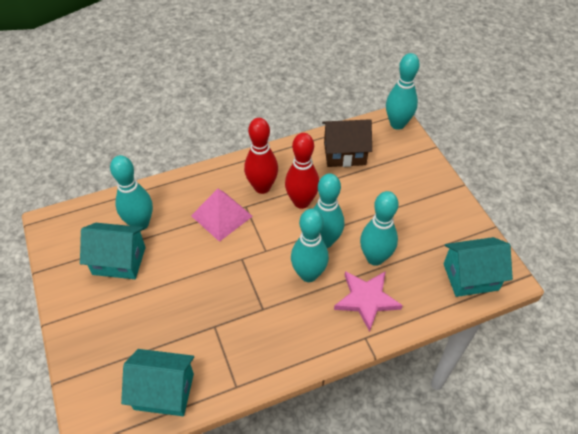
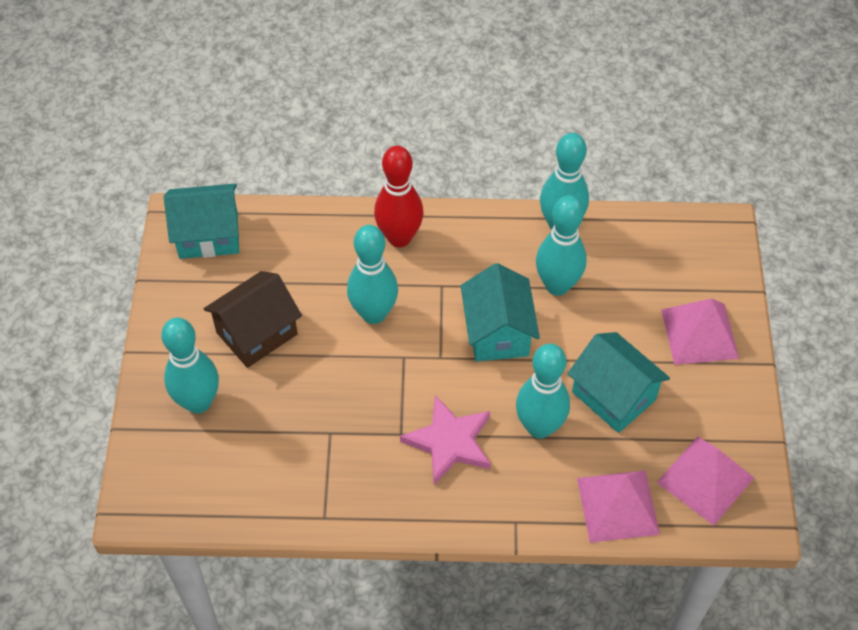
pink pyramid: 1 -> 3
red bowling pin: 2 -> 1

